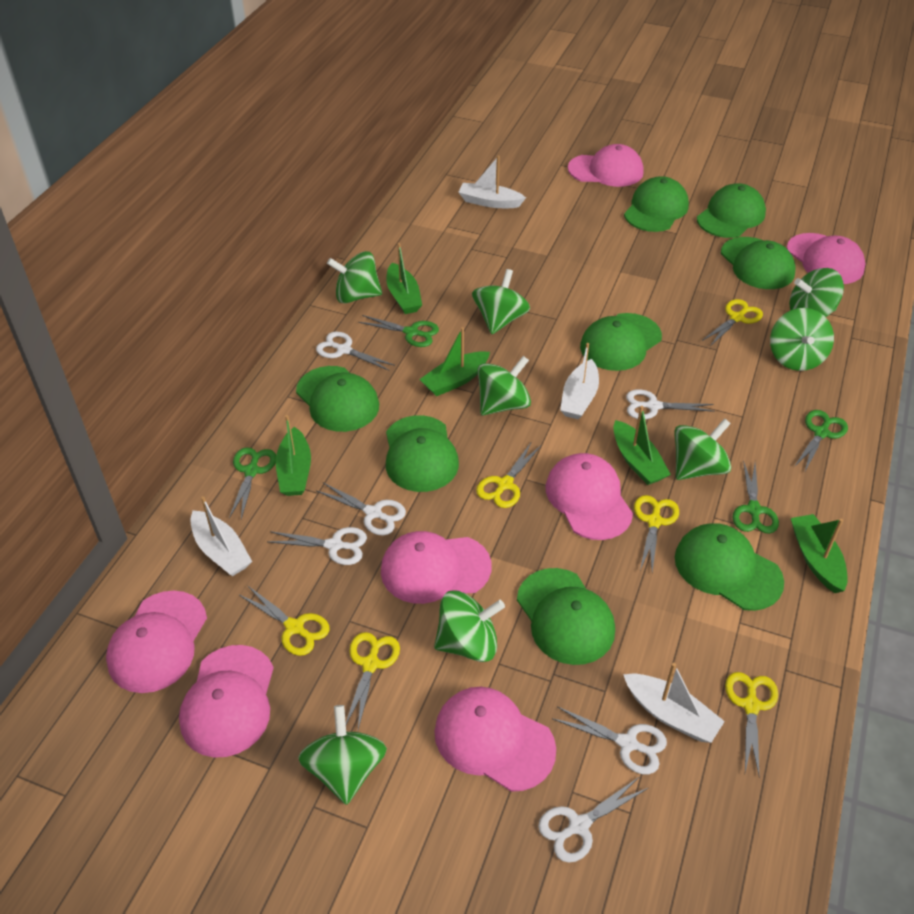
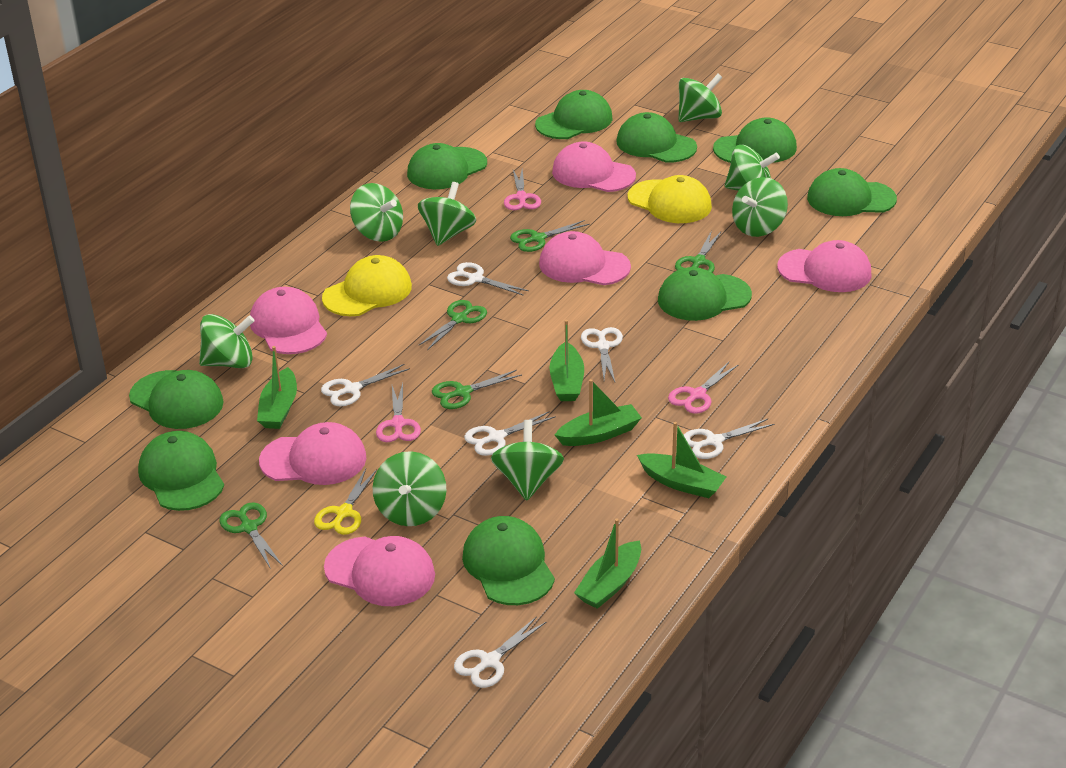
green cap: 8 -> 9
green scissors: 4 -> 5
pink cap: 7 -> 6
pink scissors: 0 -> 3
white boat: 4 -> 0
yellow cap: 0 -> 2
yellow scissors: 6 -> 1

